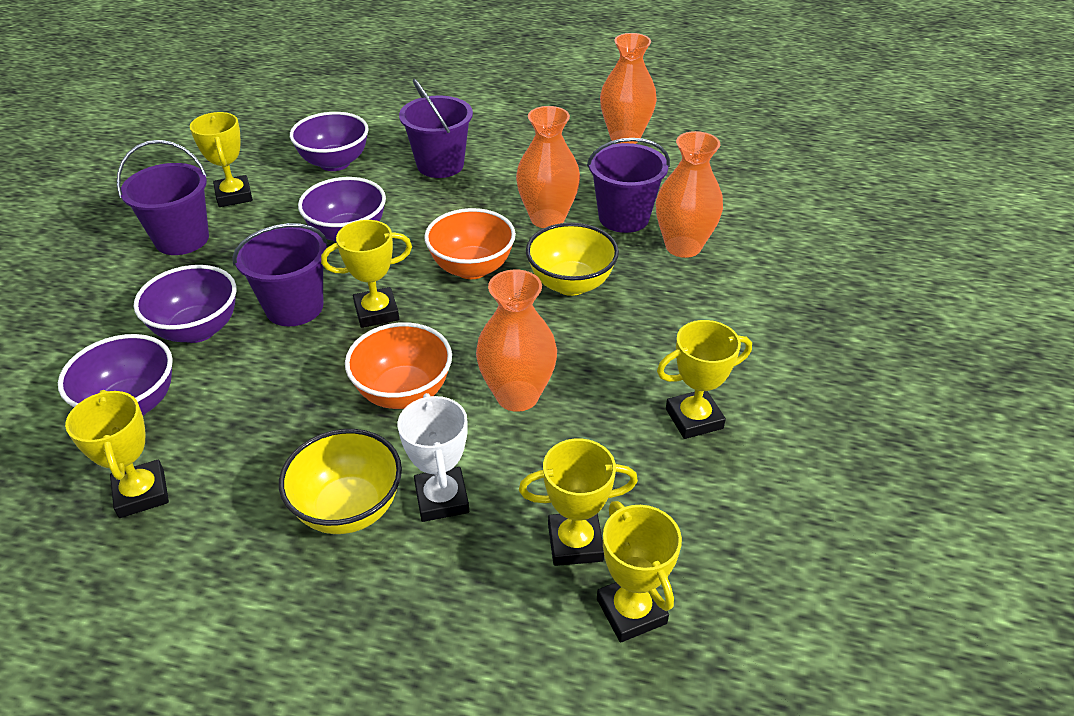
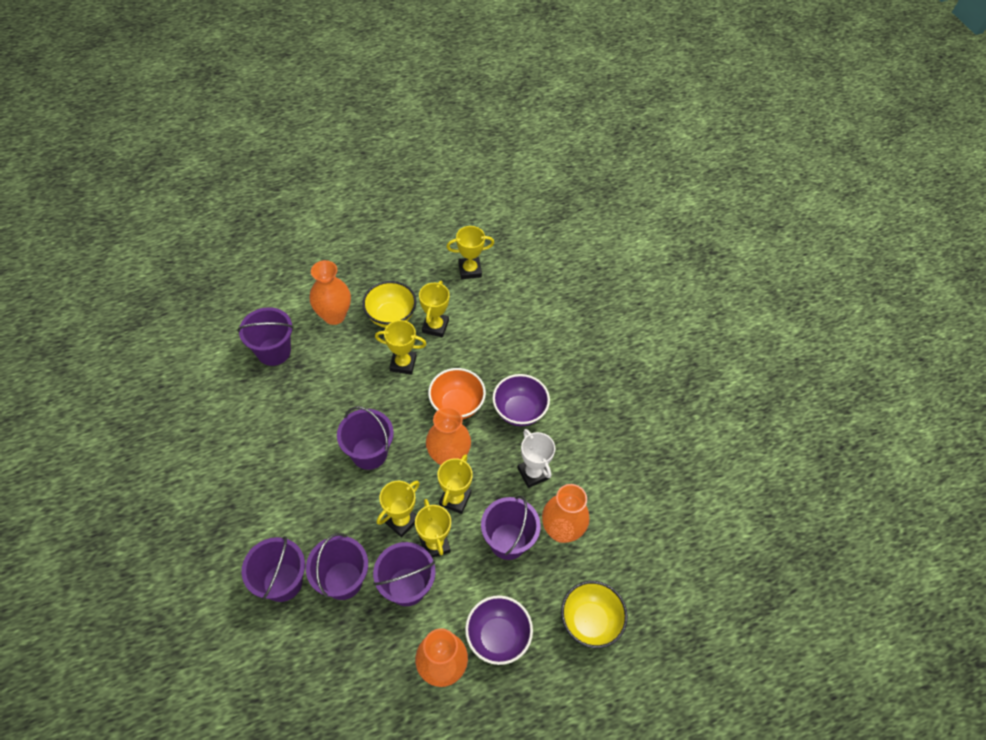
orange bowl: 2 -> 1
purple bowl: 4 -> 2
purple bucket: 4 -> 6

